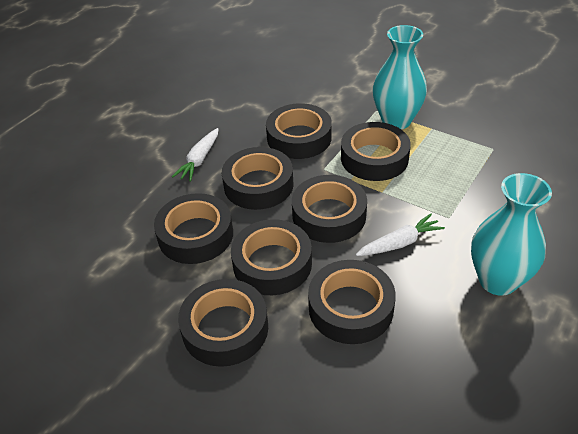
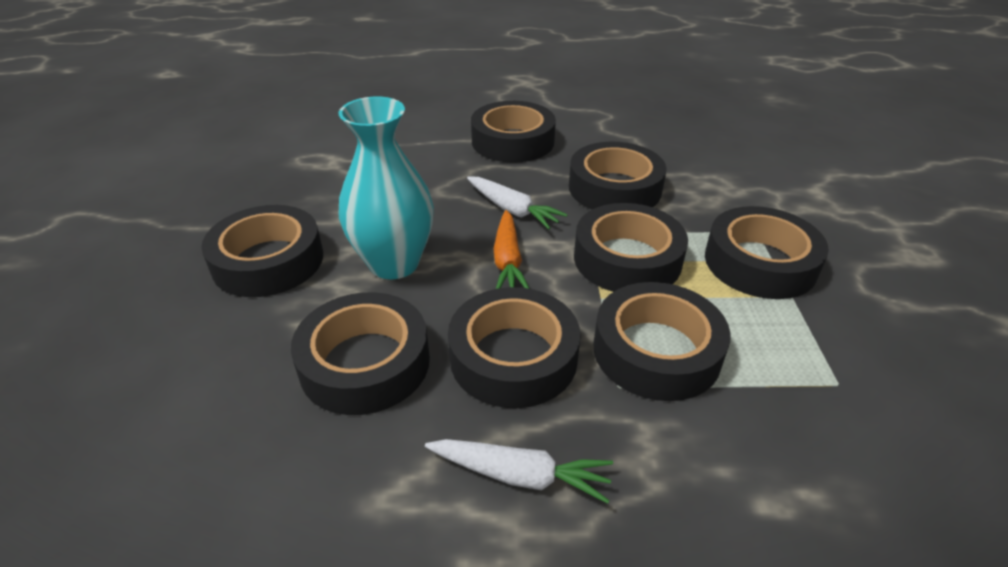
orange carrot: 0 -> 1
turquoise vase: 2 -> 1

